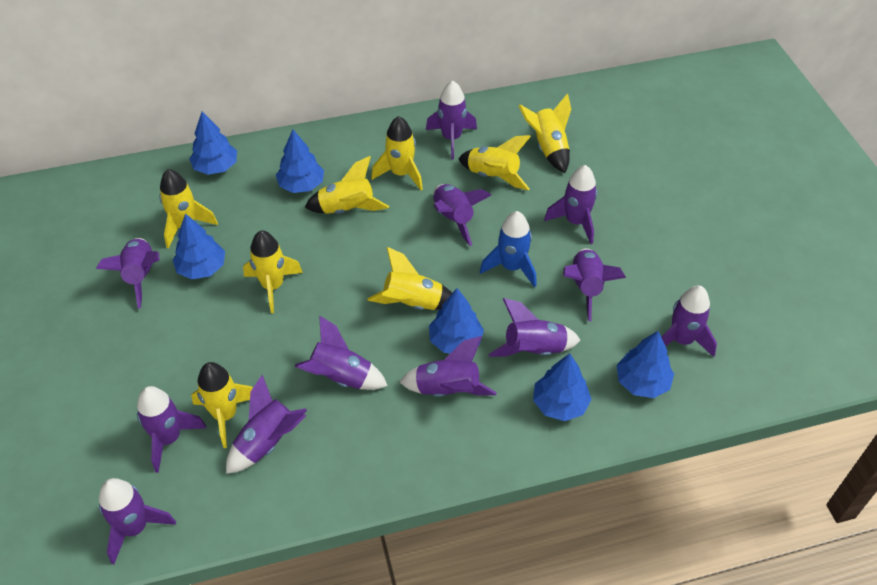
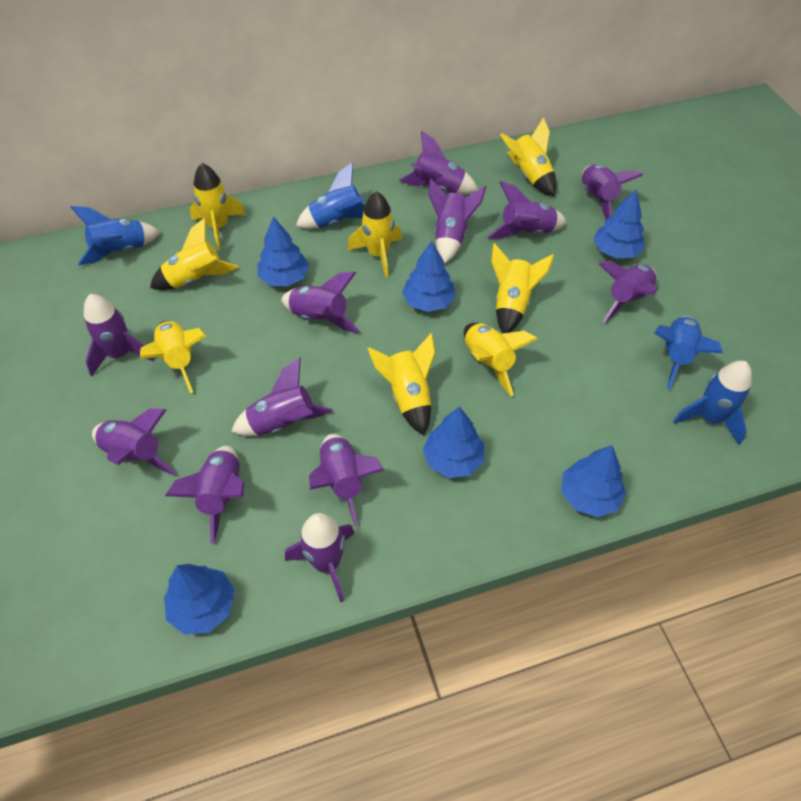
blue rocket: 1 -> 4

